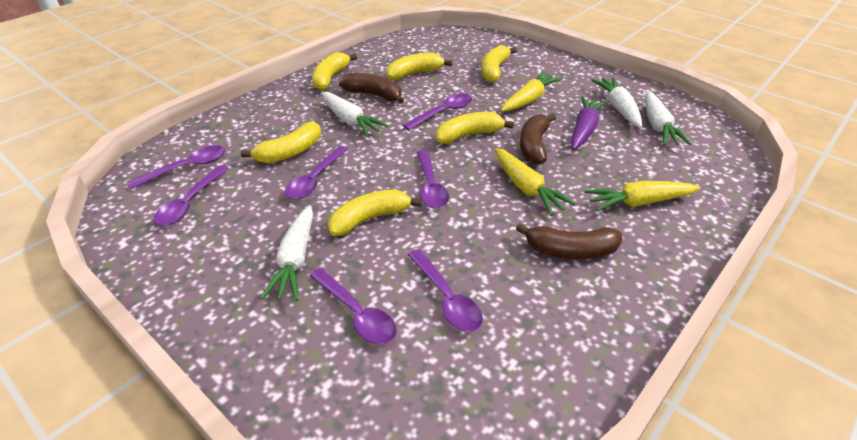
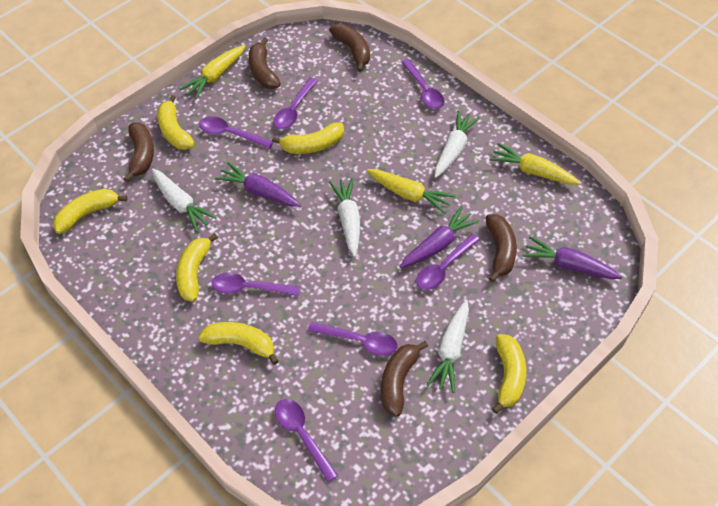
brown banana: 3 -> 5
purple carrot: 1 -> 3

